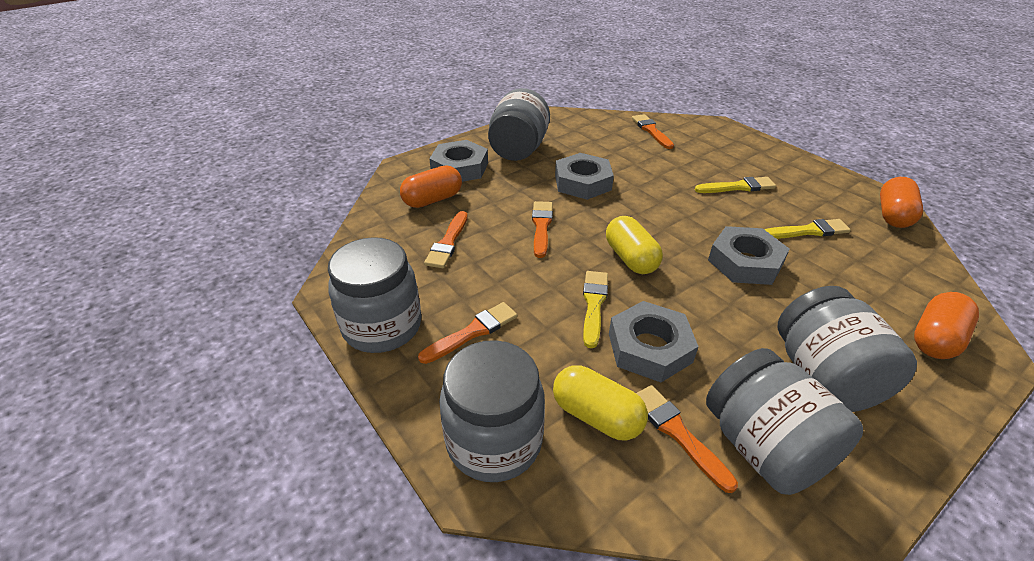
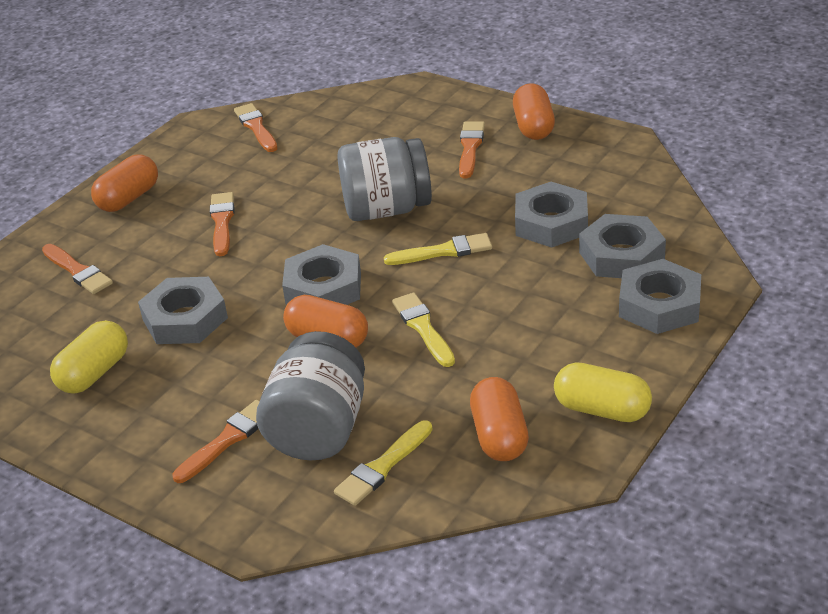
grey jar: 5 -> 2
grey nut: 4 -> 5
orange capsule: 3 -> 4

